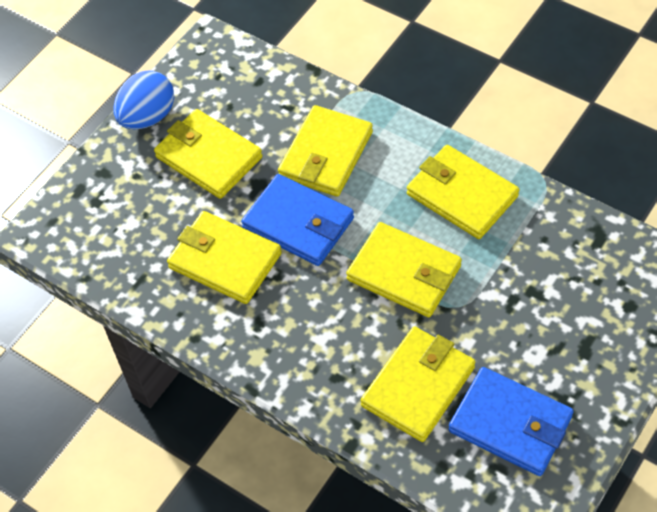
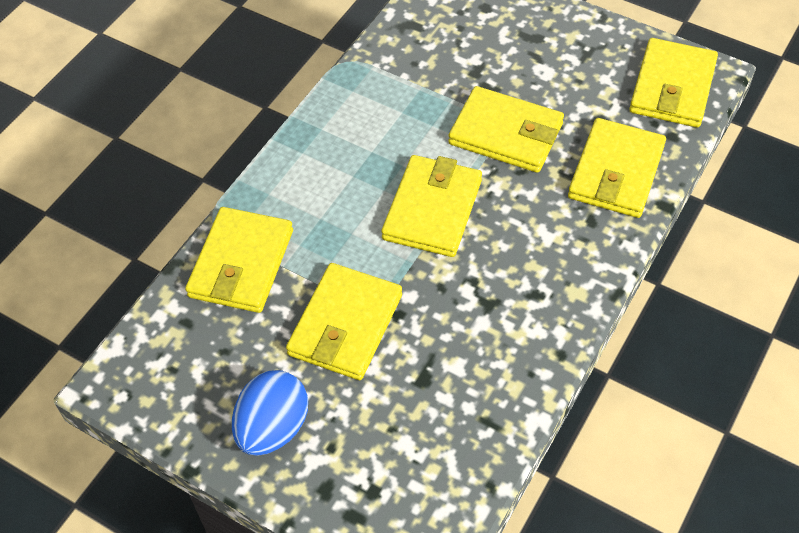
blue wallet: 2 -> 0

